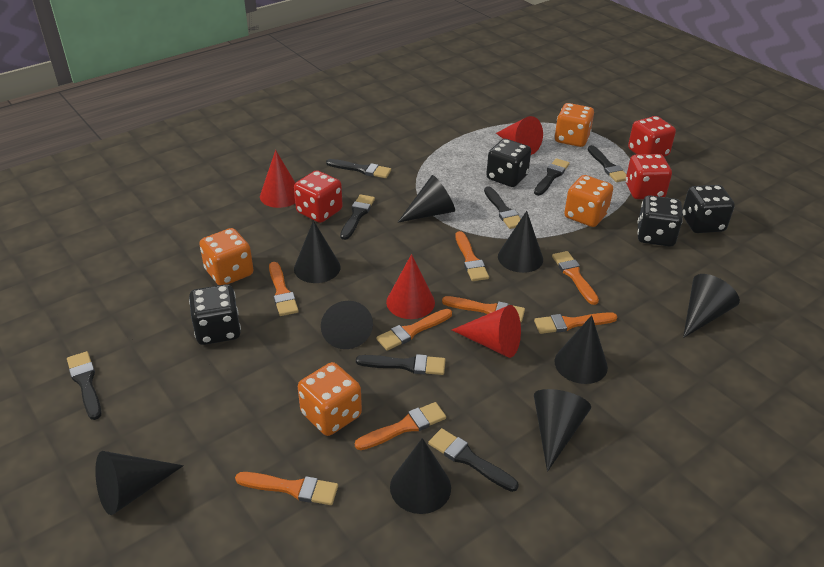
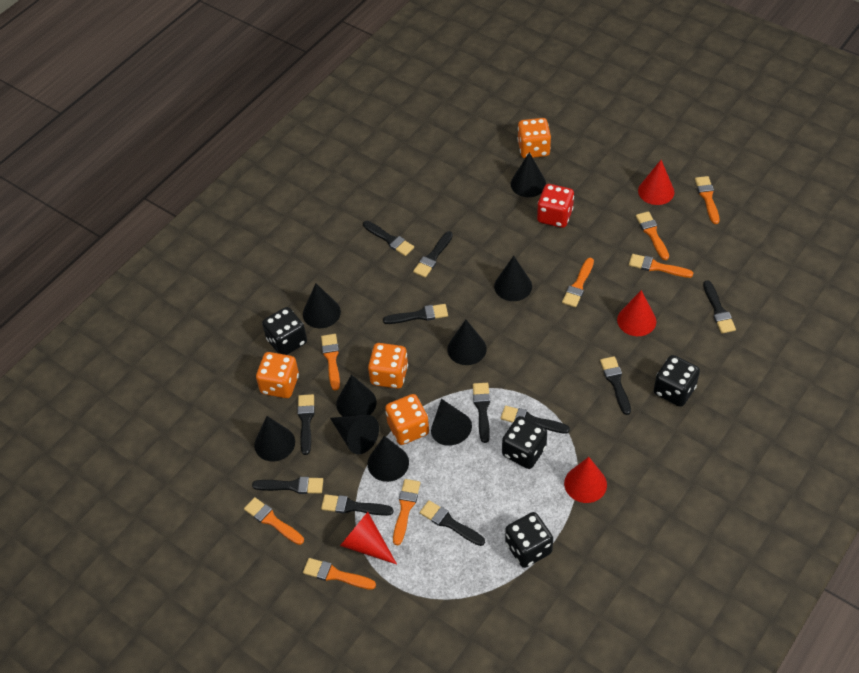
black brush: 8 -> 11
red dice: 3 -> 1

